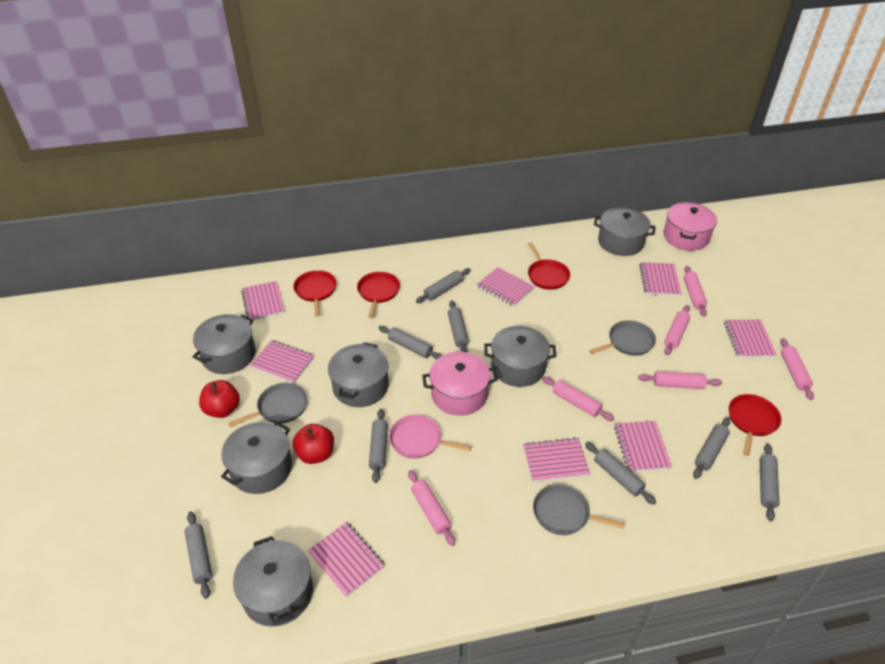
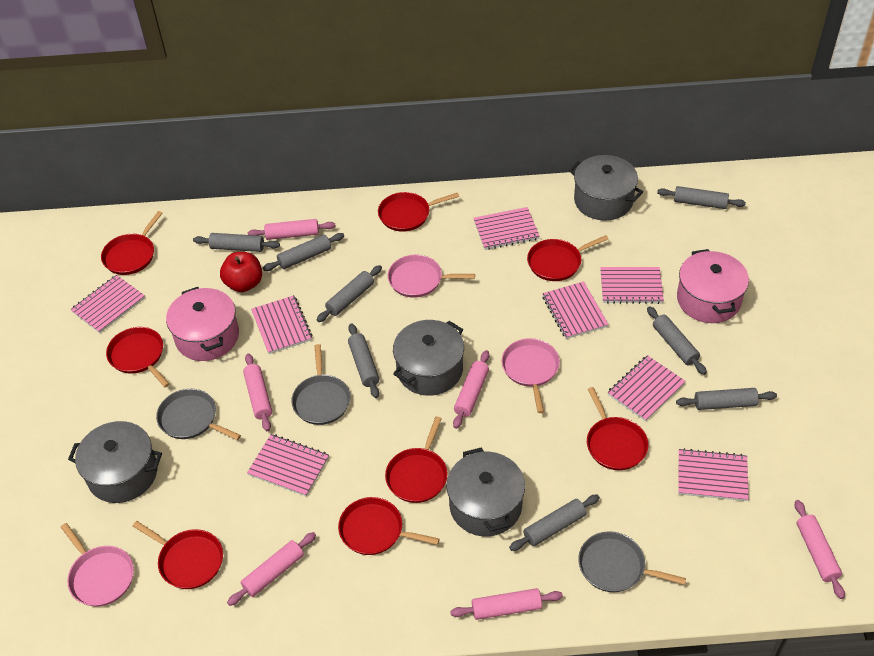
grey pot: 6 -> 4
pink pan: 1 -> 3
red apple: 2 -> 1
red pan: 4 -> 8

